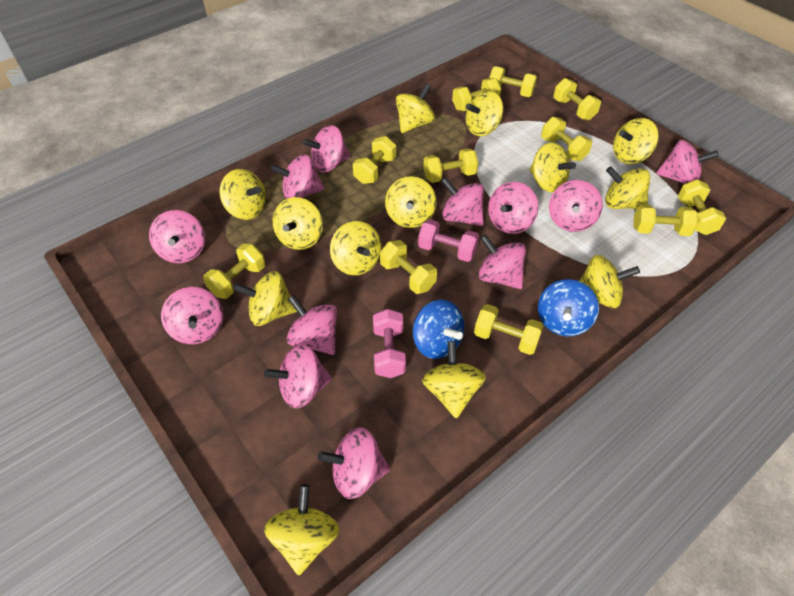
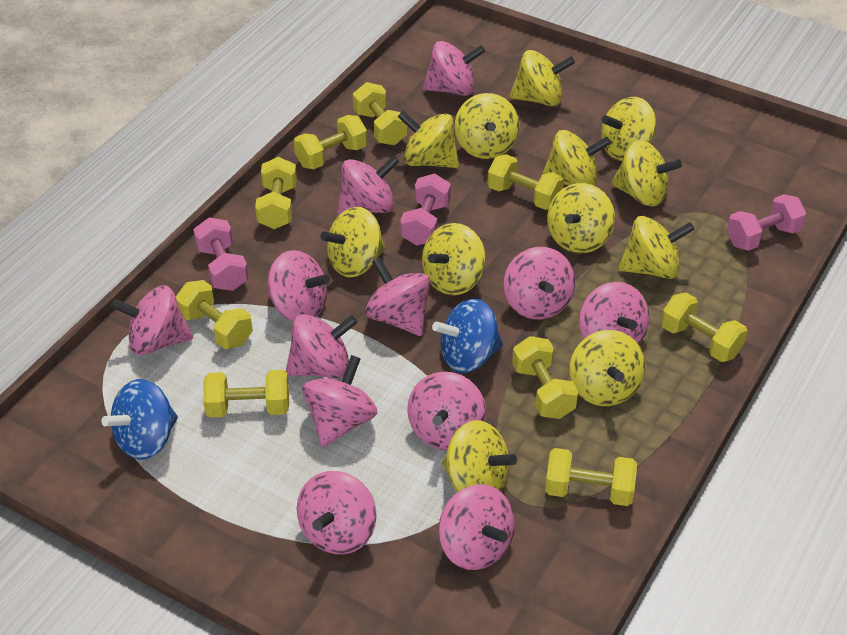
pink dumbbell: 2 -> 3
yellow dumbbell: 11 -> 9
yellow spinning top: 13 -> 12

